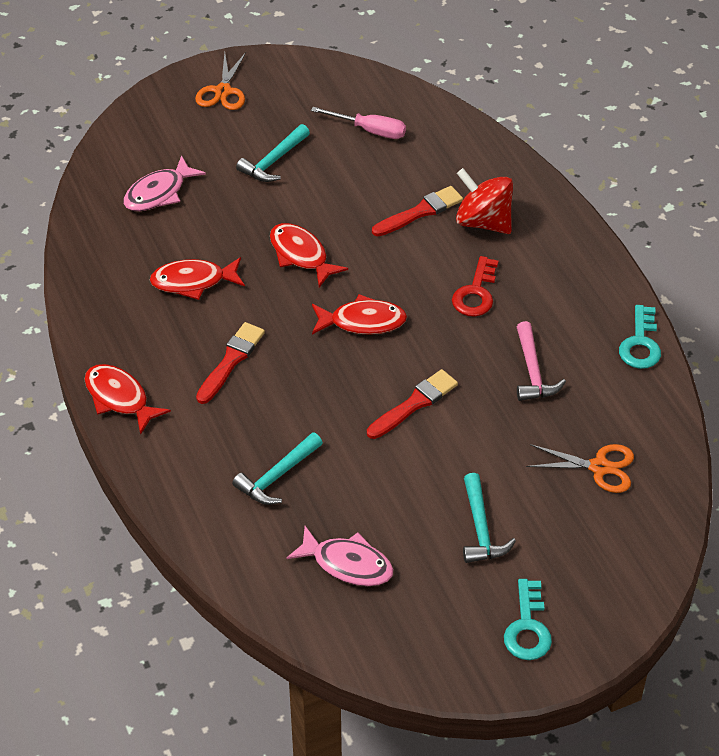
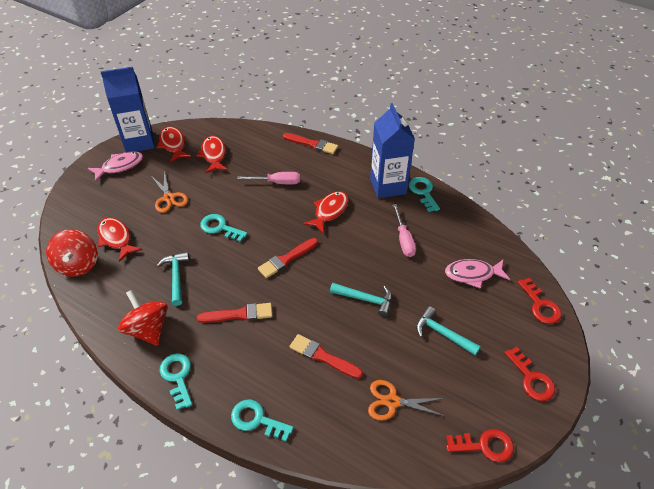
blue carton: 0 -> 2
pink hammer: 1 -> 0
pink screwdriver: 1 -> 2
red brush: 3 -> 4
red key: 1 -> 3
red spinning top: 1 -> 2
turquoise key: 2 -> 4

